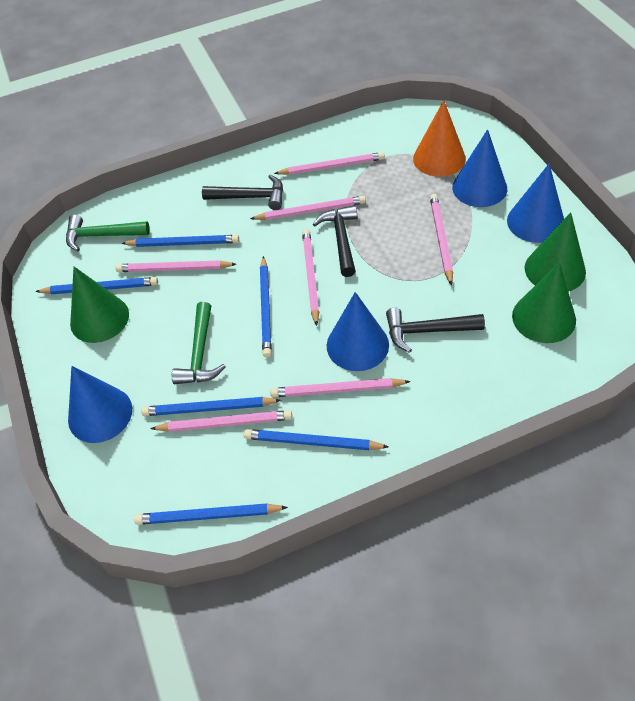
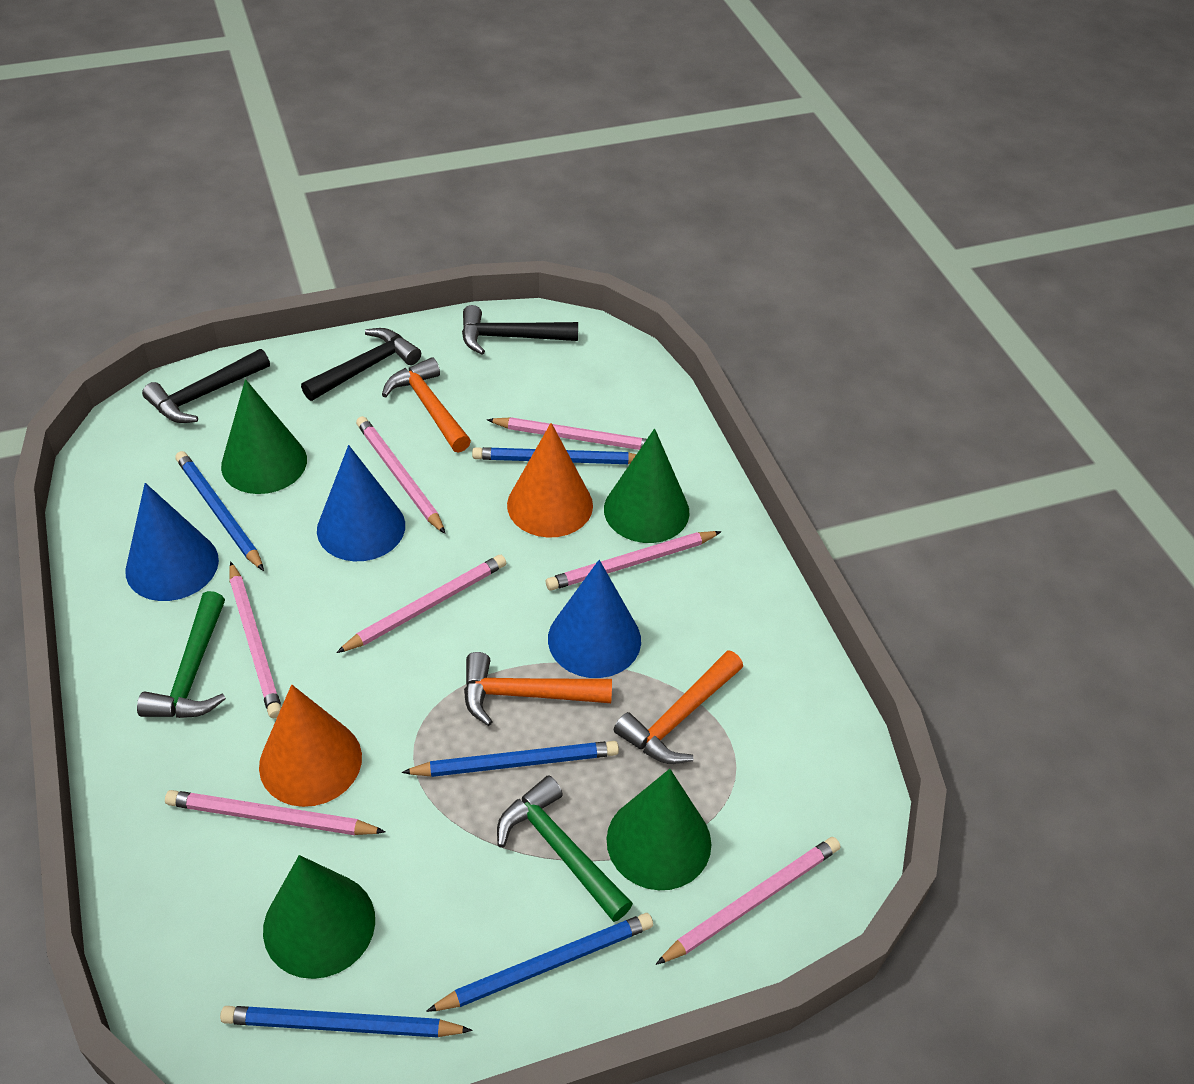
blue cone: 4 -> 3
blue pencil: 6 -> 5
green cone: 3 -> 4
orange cone: 1 -> 2
orange hammer: 0 -> 3

